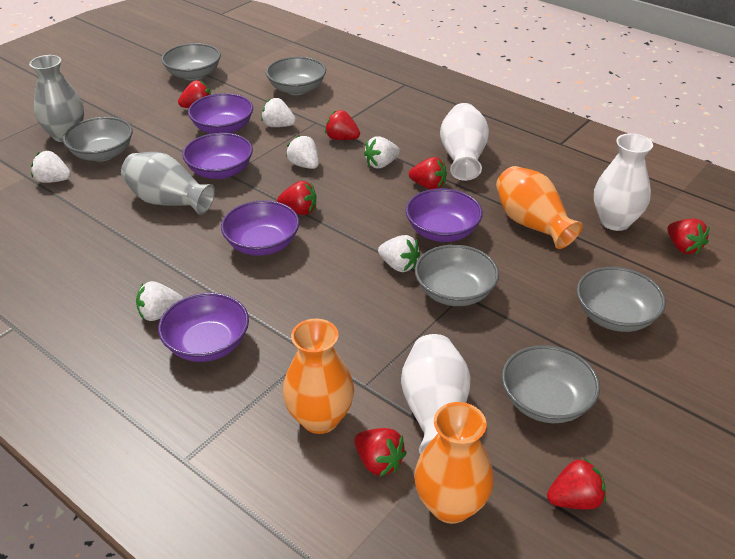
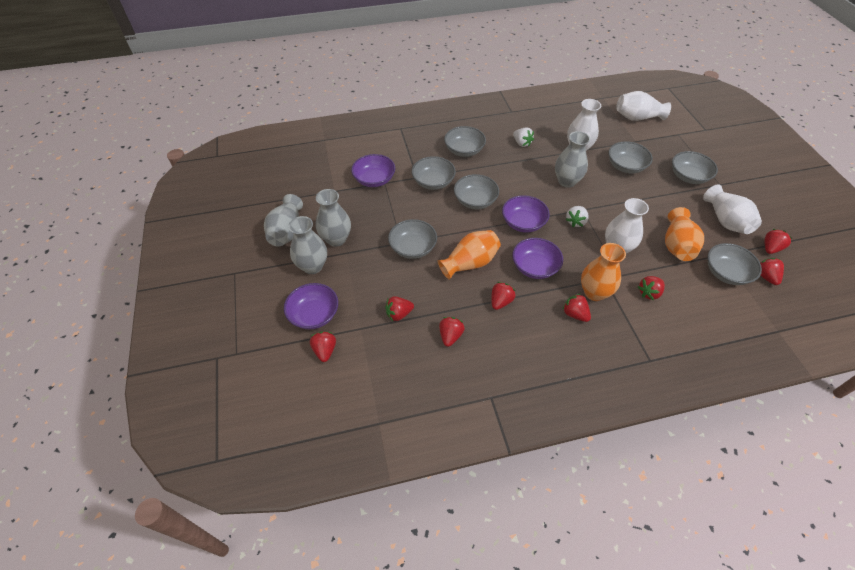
grey bowl: 6 -> 7
grey vase: 2 -> 4
purple bowl: 5 -> 4
red strawberry: 7 -> 8
white strawberry: 6 -> 2
white vase: 3 -> 4

